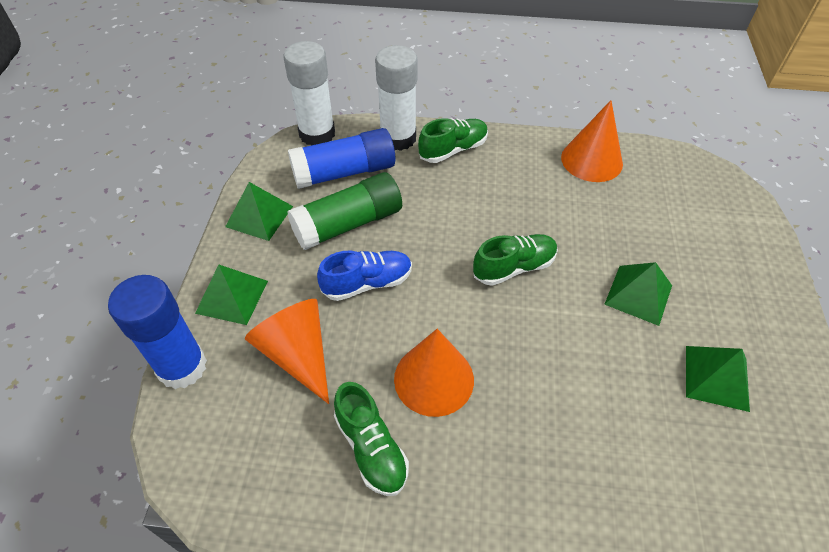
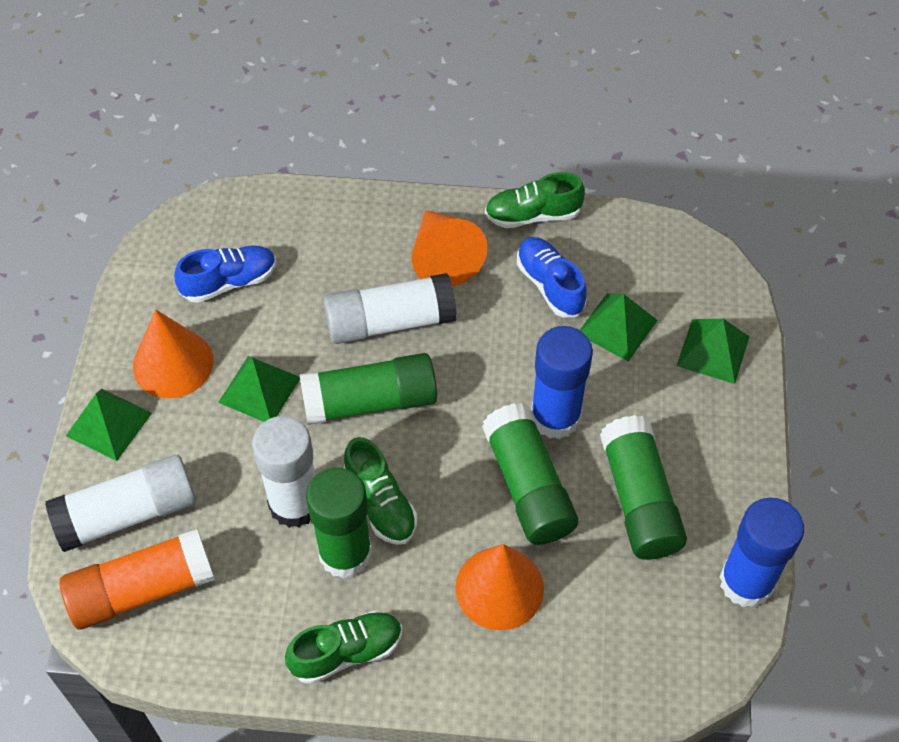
blue shoe: 1 -> 2
green glue stick: 1 -> 4
orange glue stick: 0 -> 1
white glue stick: 2 -> 3

